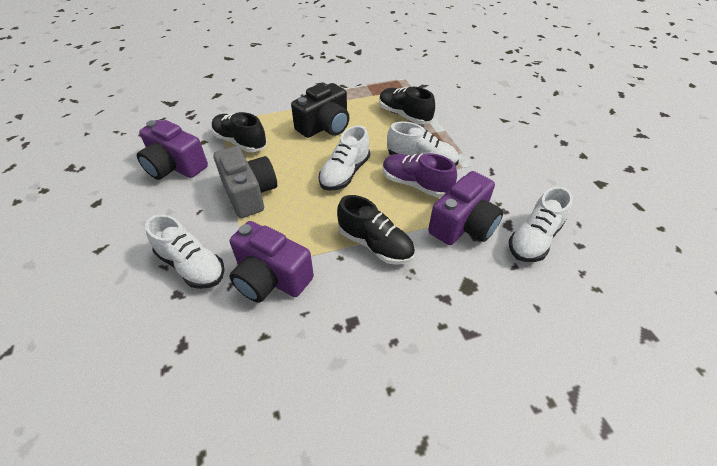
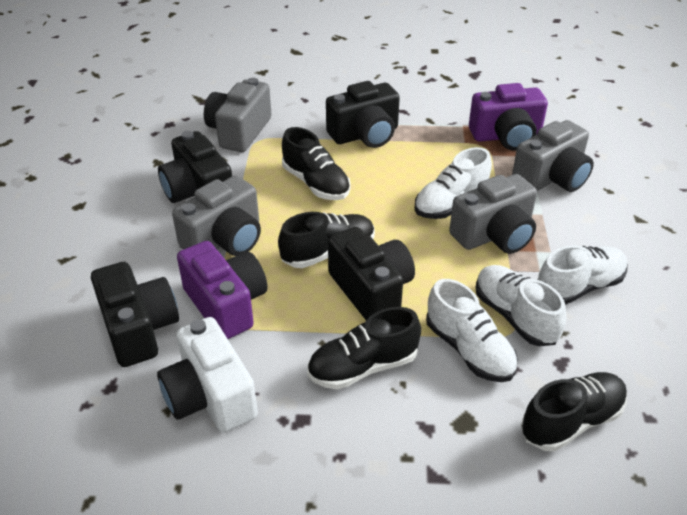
black camera: 1 -> 4
black shoe: 3 -> 4
grey camera: 1 -> 4
purple camera: 3 -> 2
purple shoe: 1 -> 0
white camera: 0 -> 1

